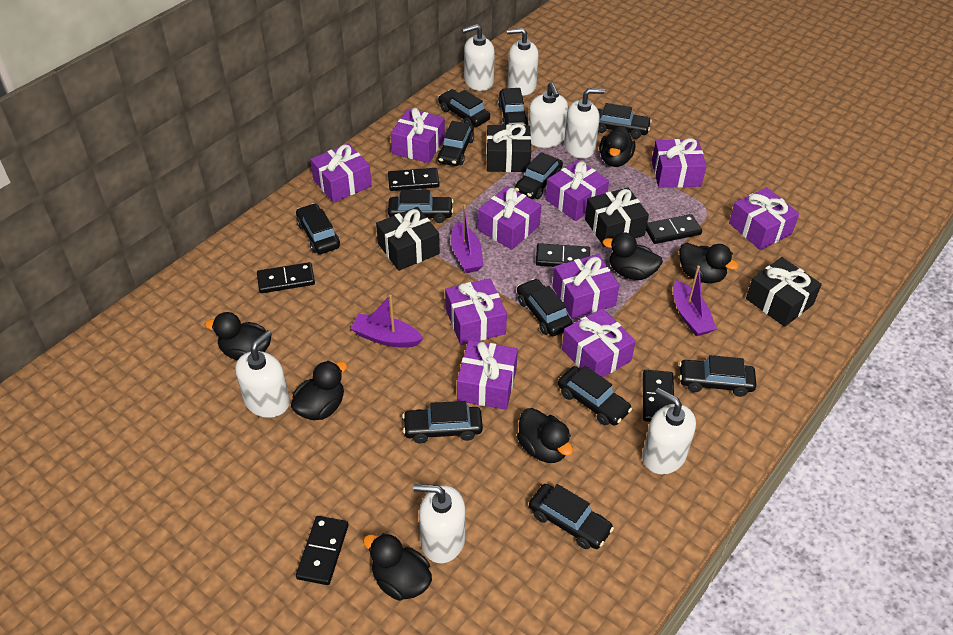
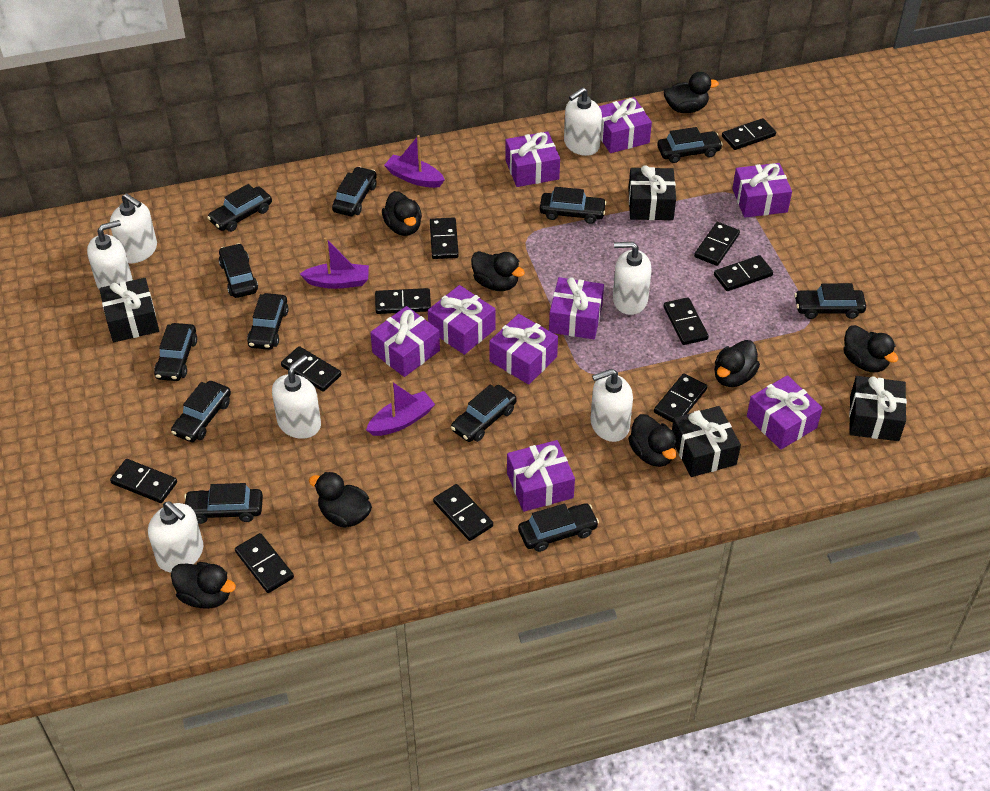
black domino: 6 -> 11
black duck: 7 -> 8
purple gift: 10 -> 9

